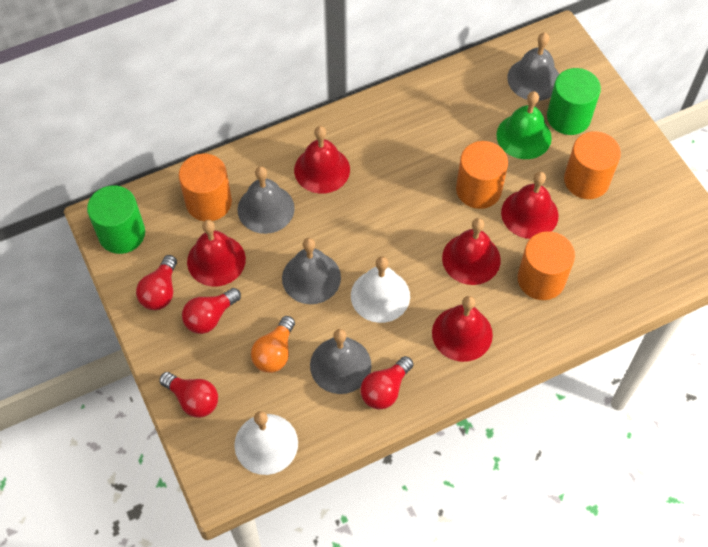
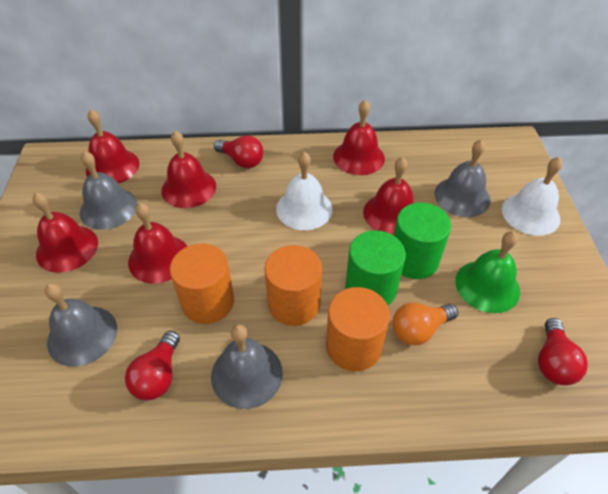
orange cylinder: 4 -> 3
red bell: 5 -> 6
red light bulb: 4 -> 3

